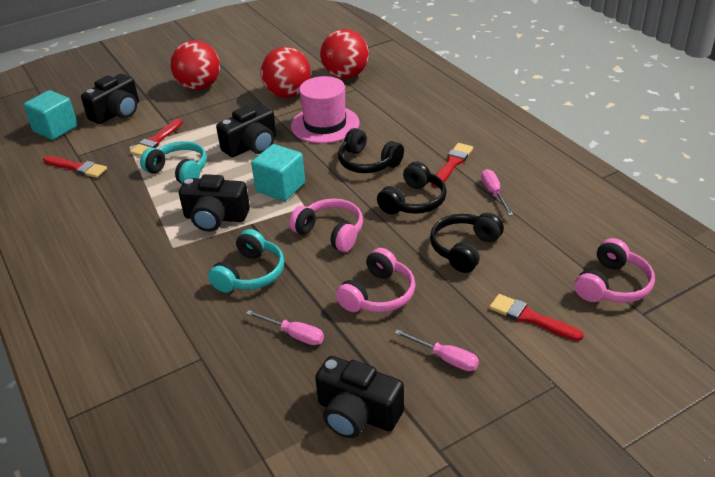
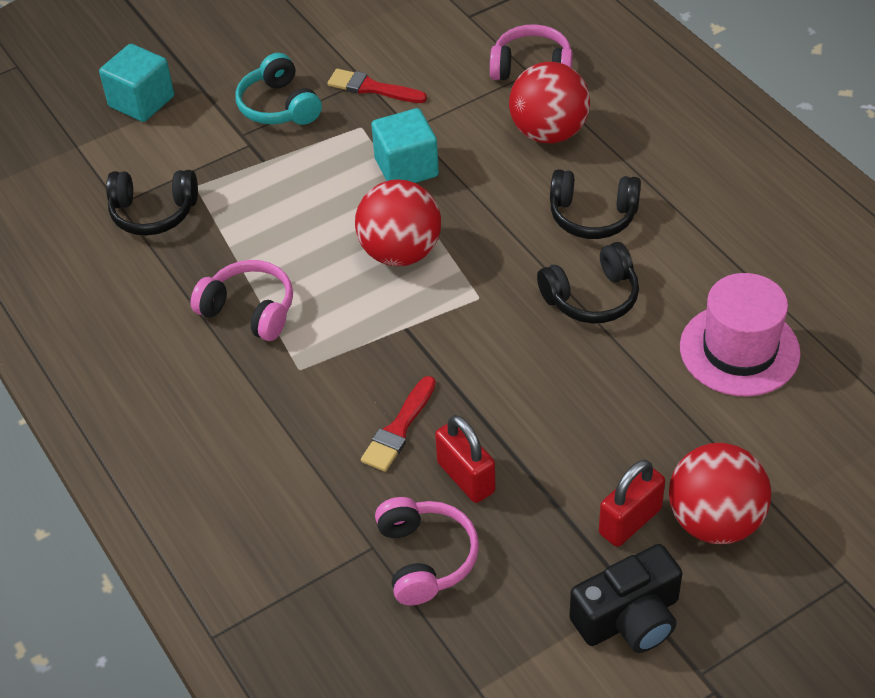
black camera: 4 -> 1
pink screwdriver: 3 -> 0
red brush: 4 -> 2
red padlock: 0 -> 2
turquoise headphones: 2 -> 1

